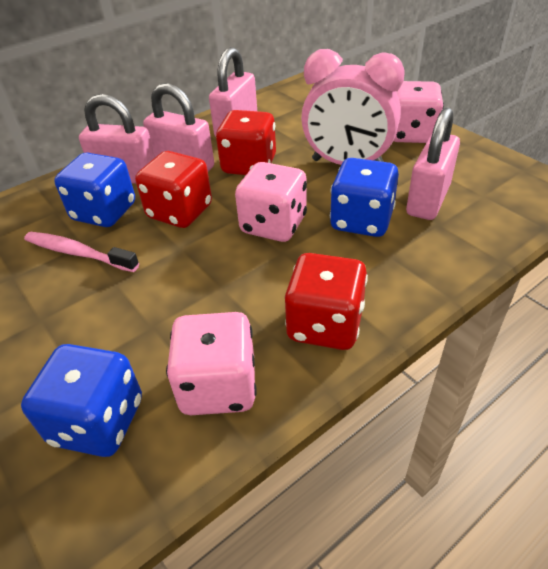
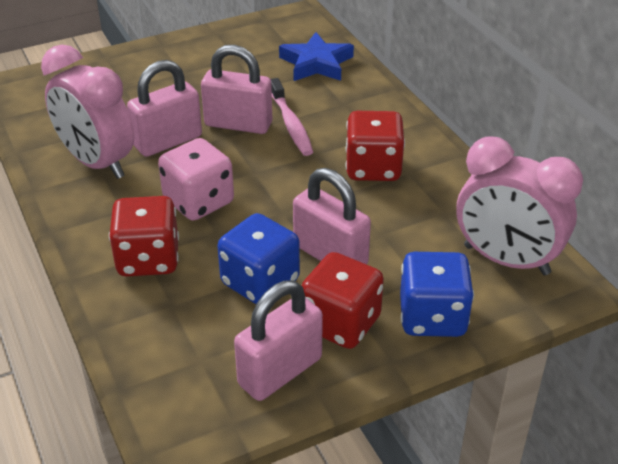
blue dice: 3 -> 2
blue star: 0 -> 1
pink clock: 1 -> 2
pink dice: 3 -> 1

